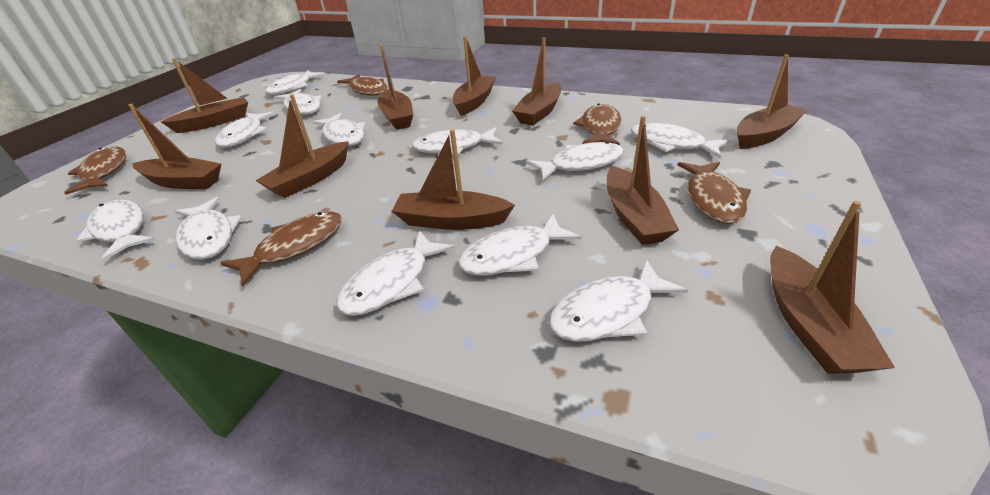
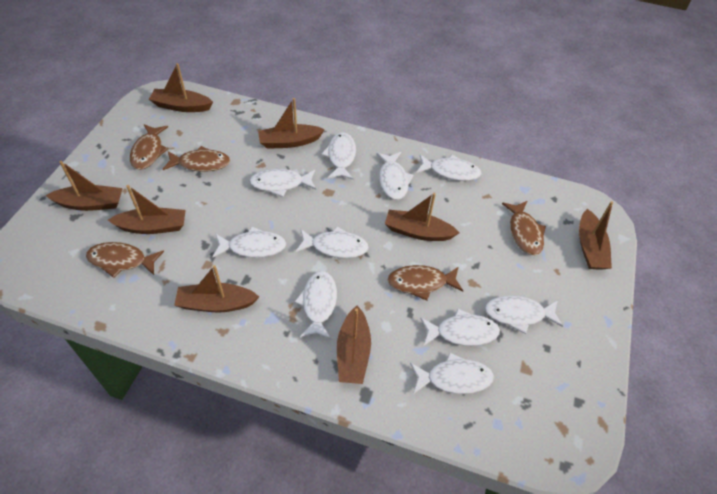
brown boat: 10 -> 8
white fish: 12 -> 10

